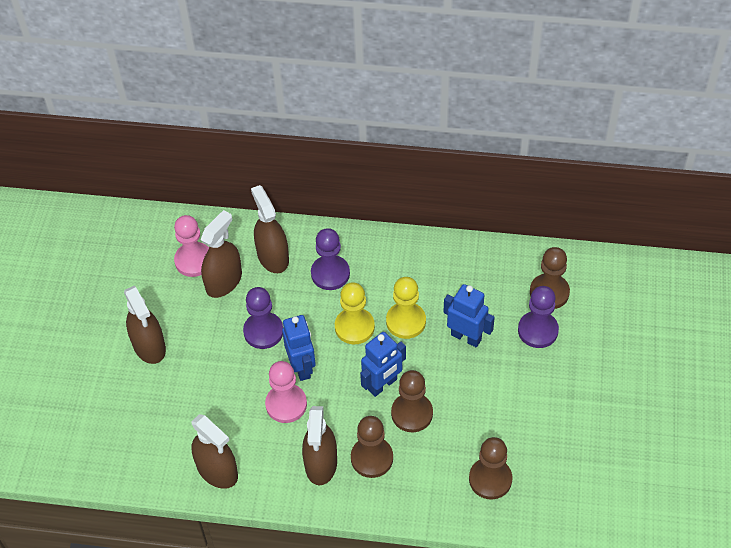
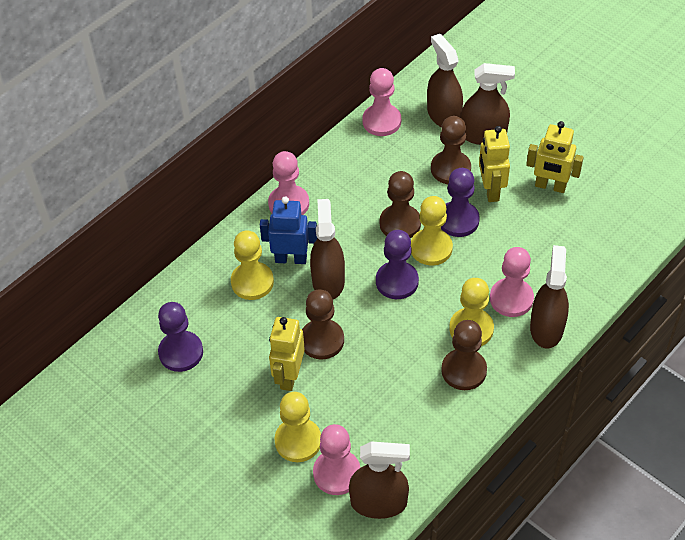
blue robot: 3 -> 1
pink pawn: 2 -> 4
yellow pawn: 2 -> 4
yellow robot: 0 -> 3

